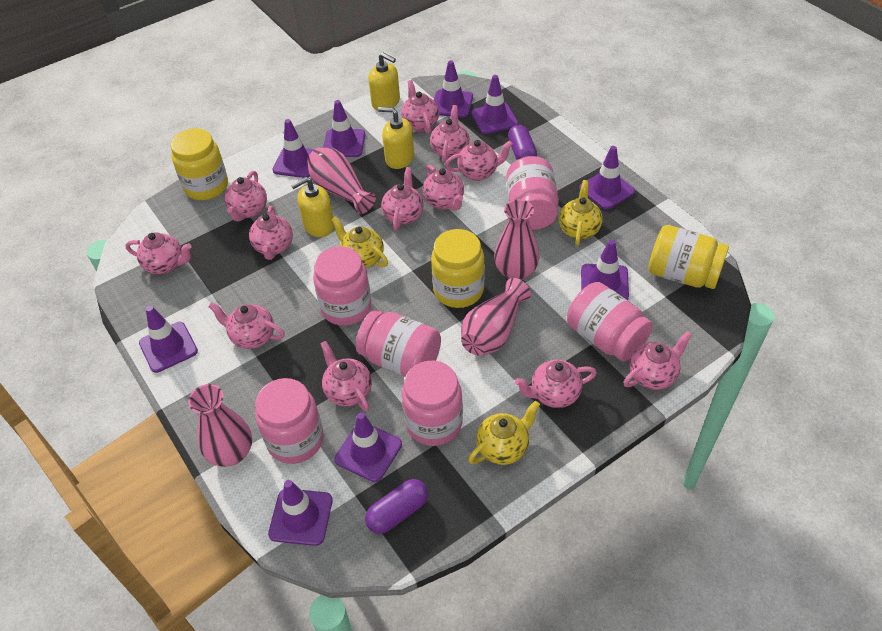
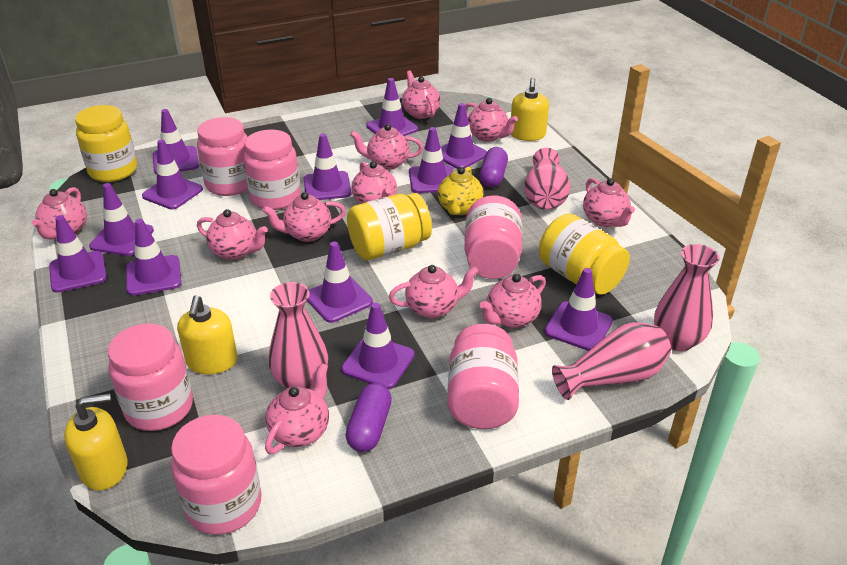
pink teapot: 12 -> 11
purple traffic cone: 9 -> 12
yellow teapot: 3 -> 1

